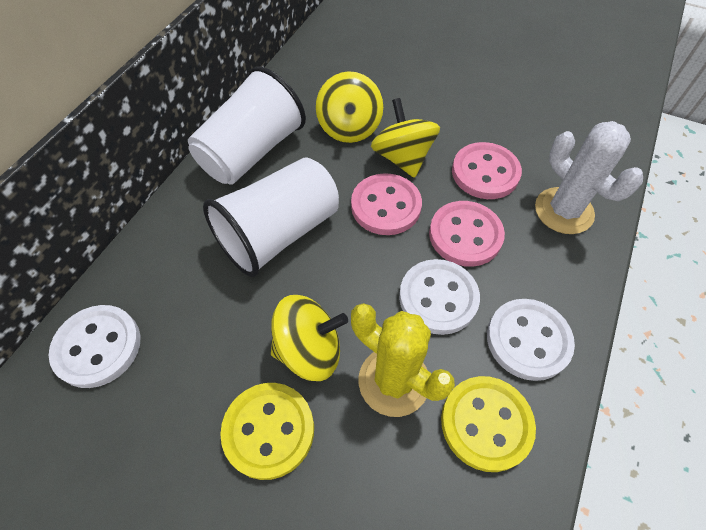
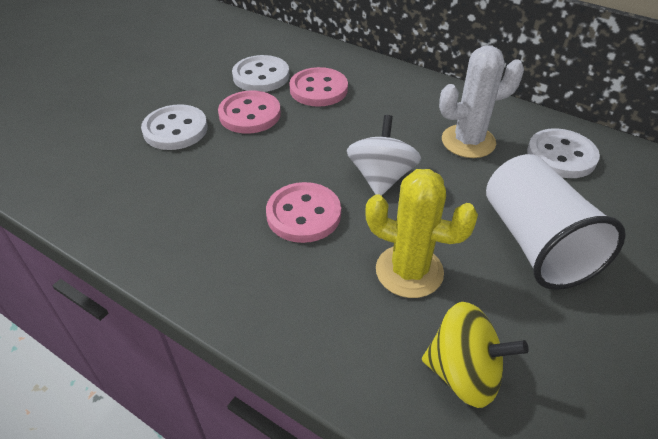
white cup: 2 -> 1
white spinning top: 0 -> 1
yellow button: 2 -> 0
yellow spinning top: 3 -> 1

